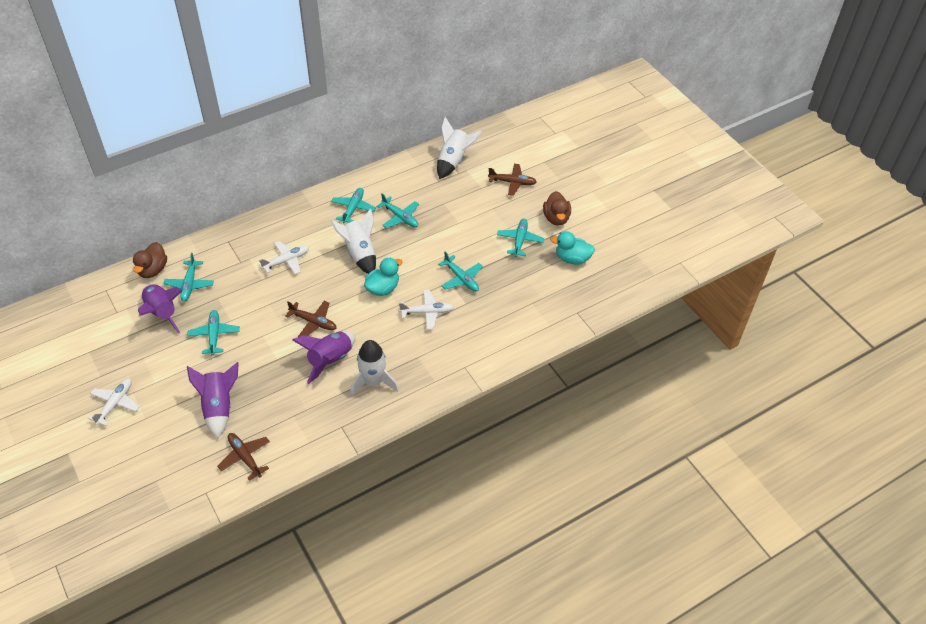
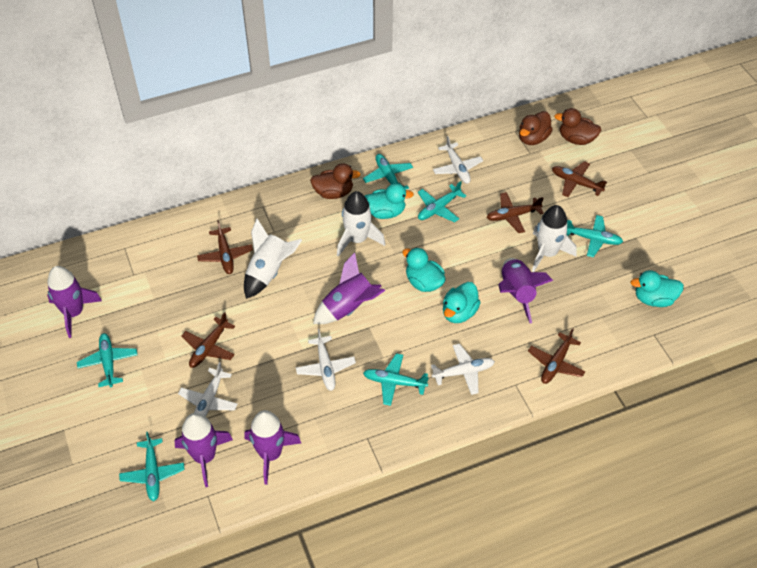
brown duck: 2 -> 3
brown plane: 3 -> 5
purple rocket: 3 -> 5
turquoise duck: 2 -> 4
white plane: 3 -> 4

